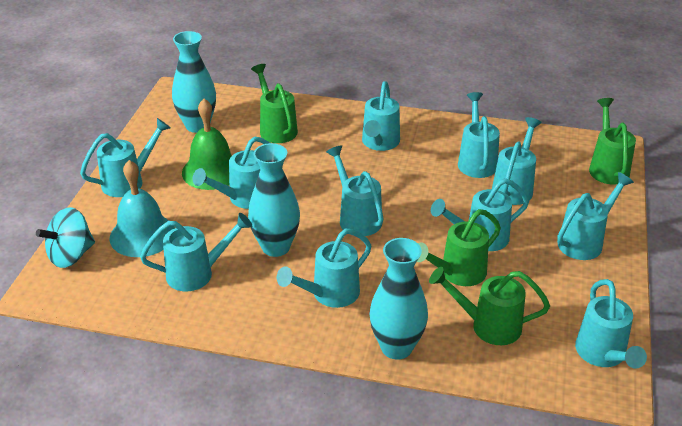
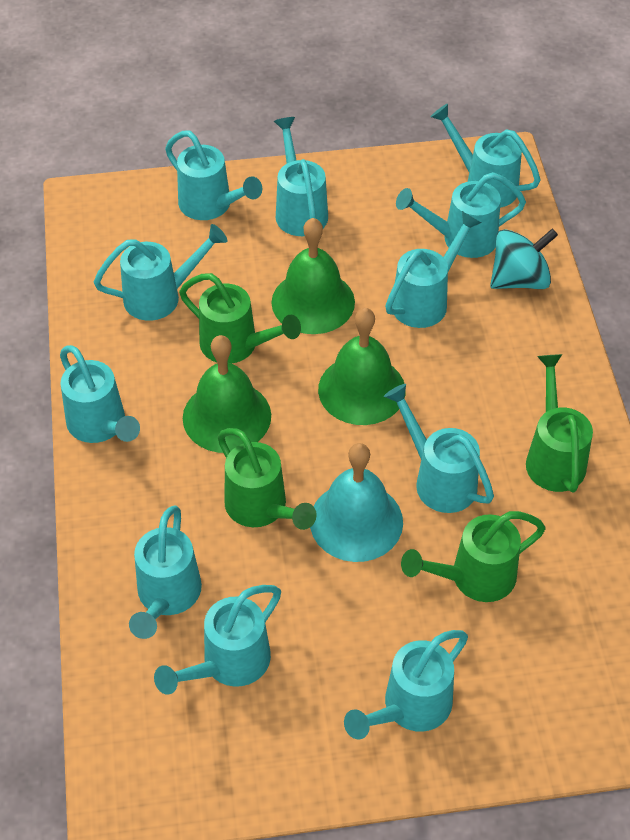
green bell: 1 -> 3
turquoise vase: 3 -> 0

